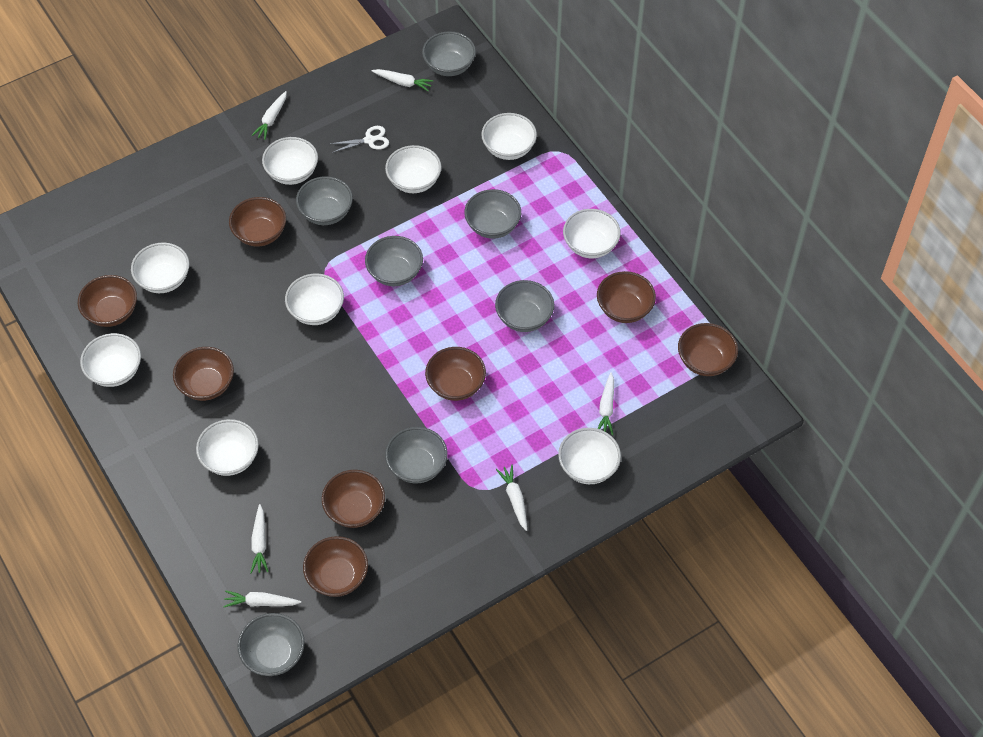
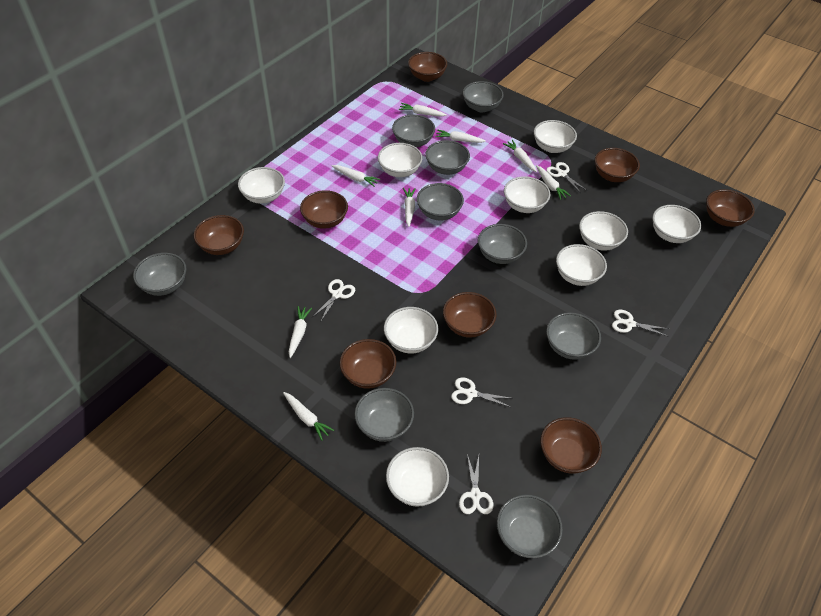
grey bowl: 7 -> 9
white carrot: 6 -> 8
white scissors: 1 -> 5

